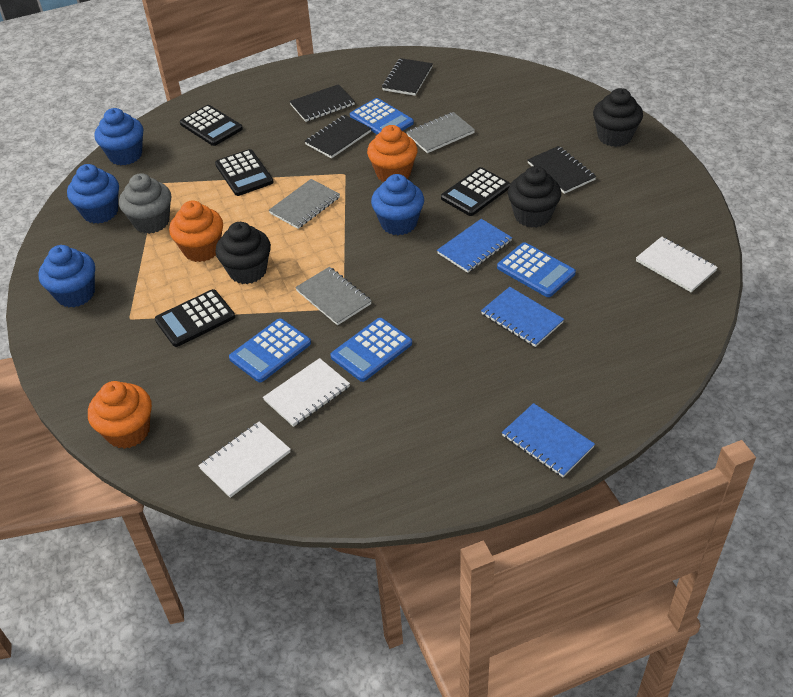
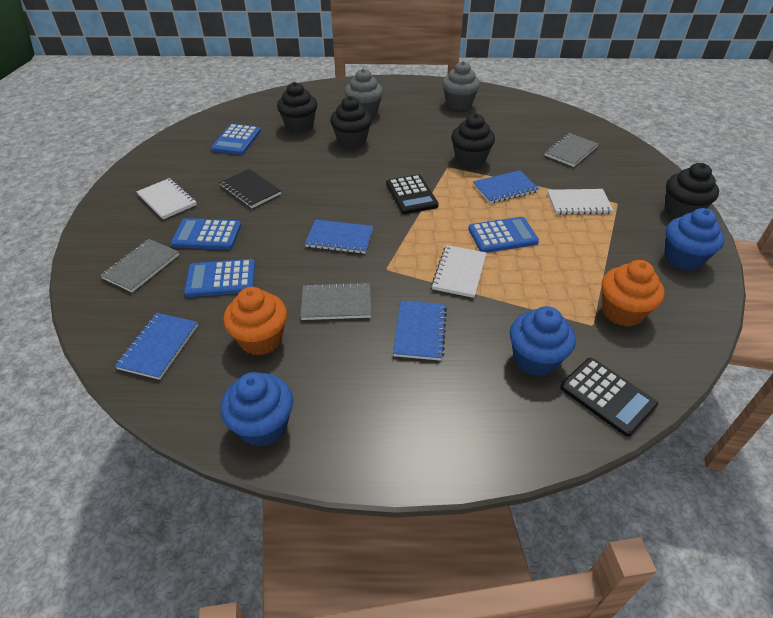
black calculator: 4 -> 2
black cupcake: 3 -> 4
black notebook: 4 -> 1
blue cupcake: 4 -> 3
blue notebook: 3 -> 4
grey cupcake: 1 -> 2
orange cupcake: 3 -> 2

